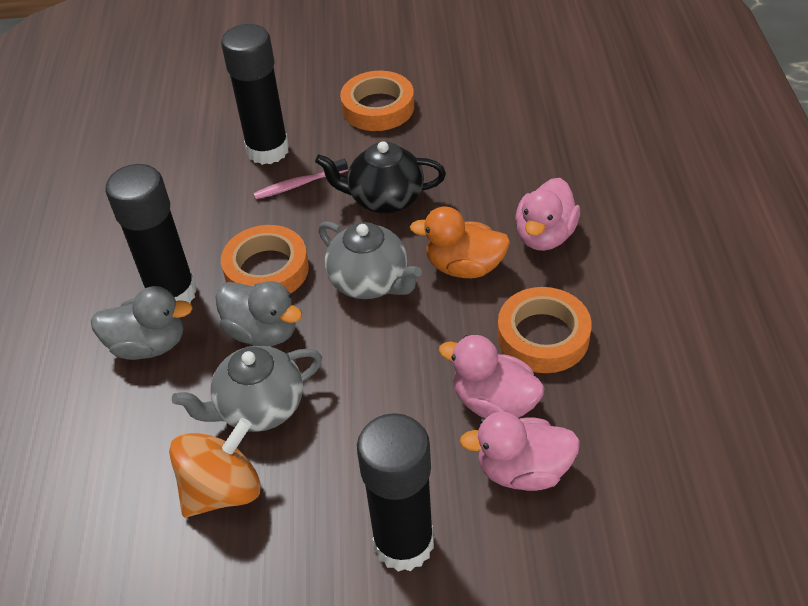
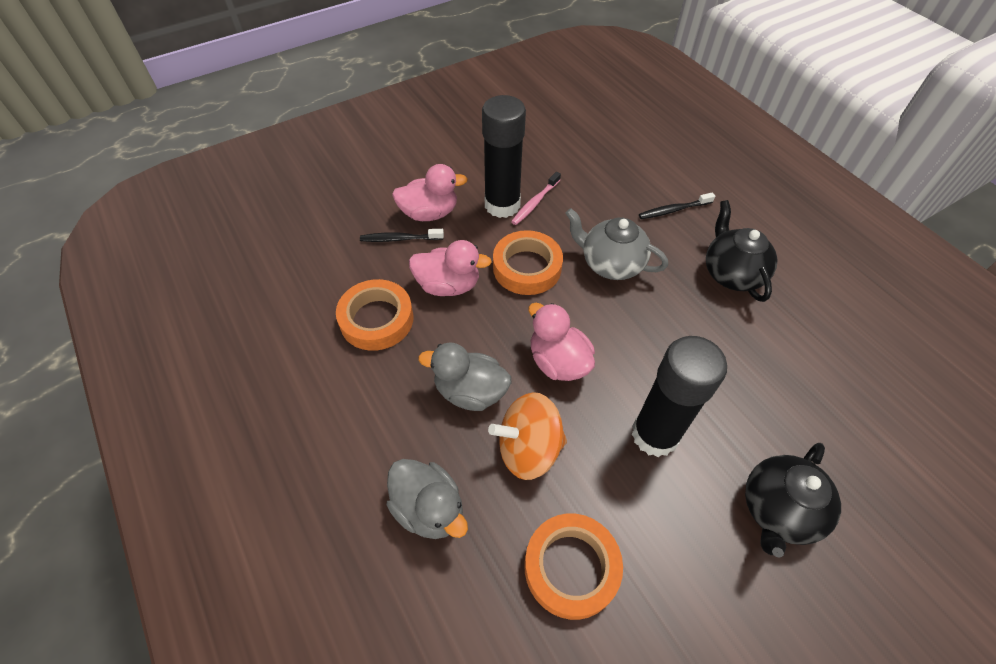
black glue stick: 3 -> 2
black teapot: 1 -> 2
black toothbrush: 0 -> 2
grey teapot: 2 -> 1
orange duck: 1 -> 0

